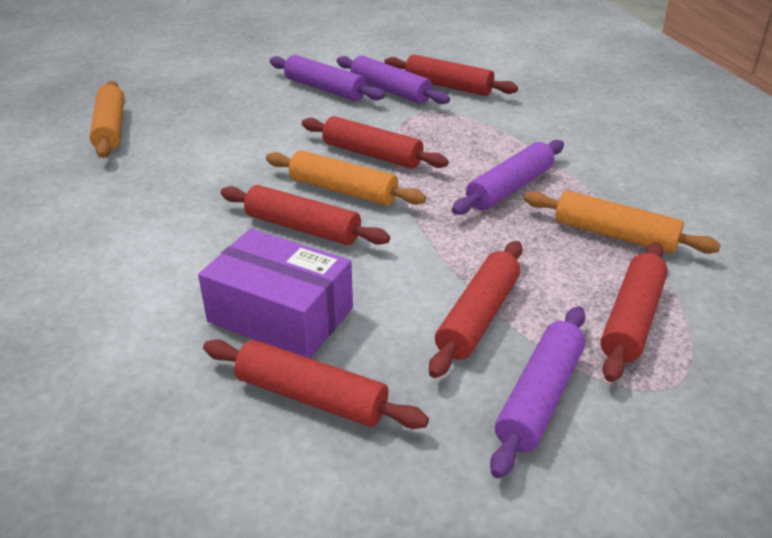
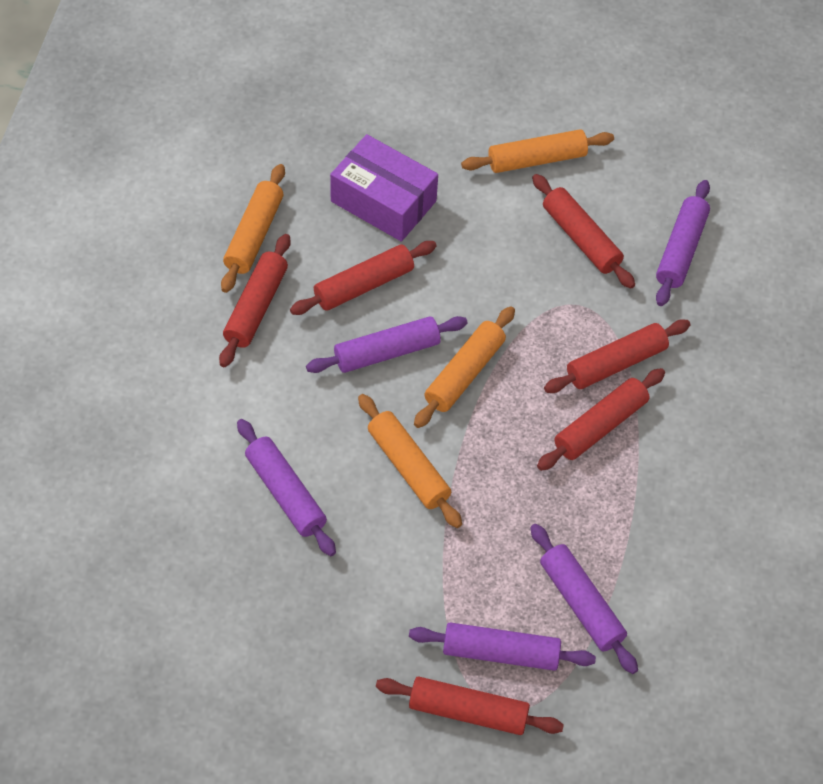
orange rolling pin: 3 -> 4
purple rolling pin: 4 -> 5

